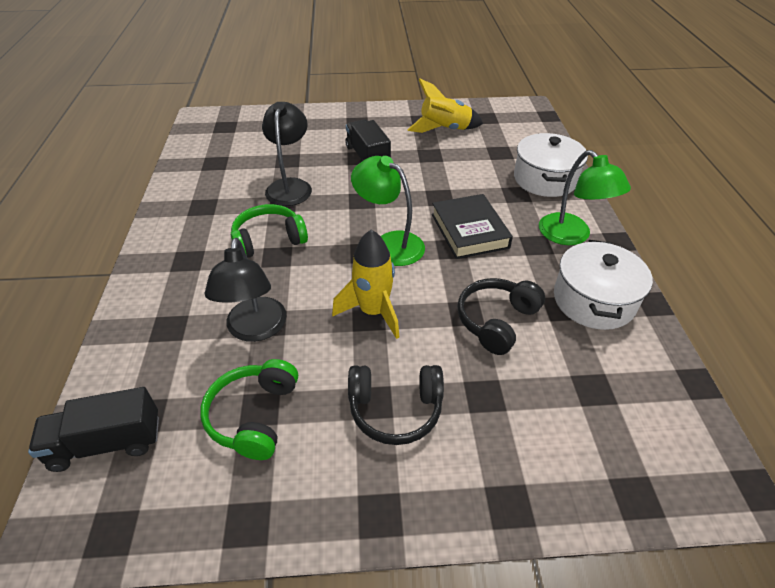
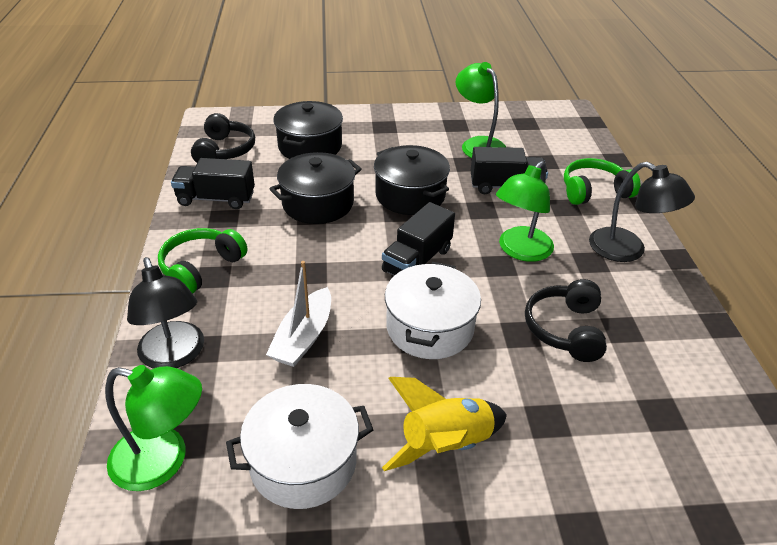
black book: 1 -> 0
black pot: 0 -> 3
black truck: 2 -> 3
green lamp: 2 -> 3
white boat: 0 -> 1
yellow rocket: 2 -> 1

